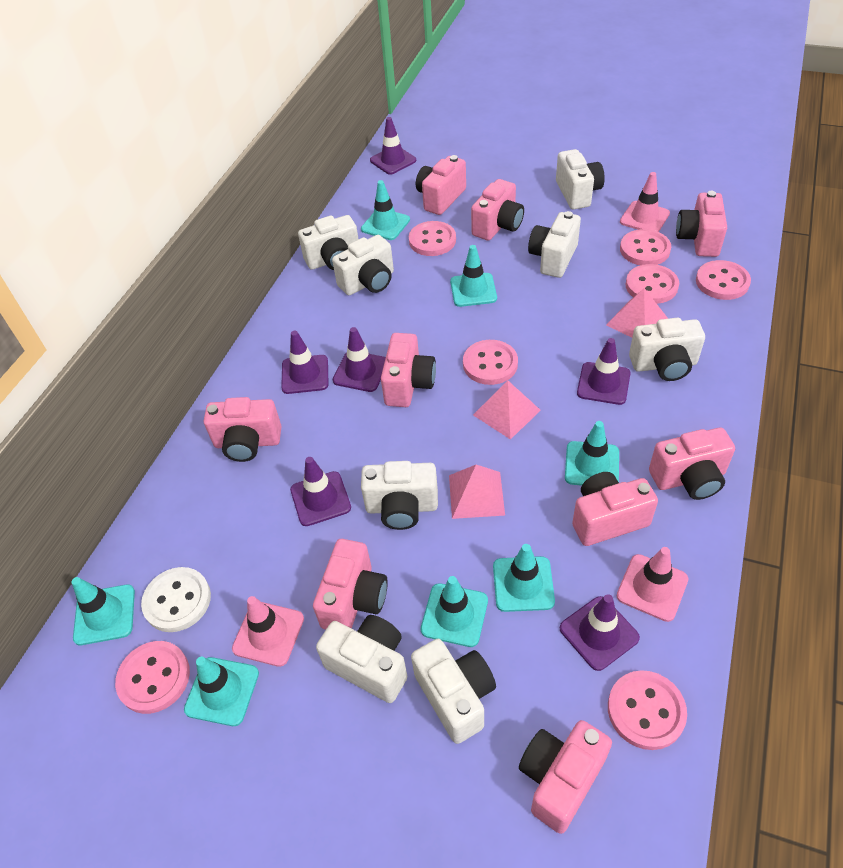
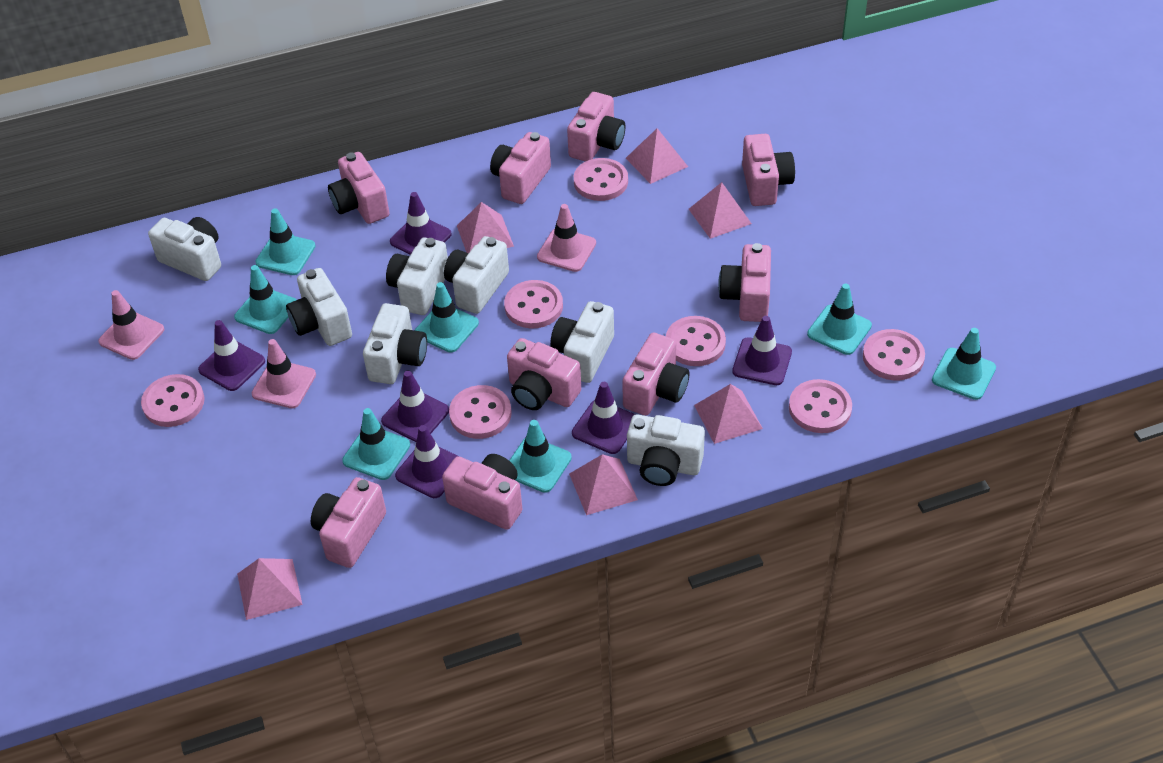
pink pyramid: 3 -> 6
white button: 1 -> 0
white camera: 8 -> 7

